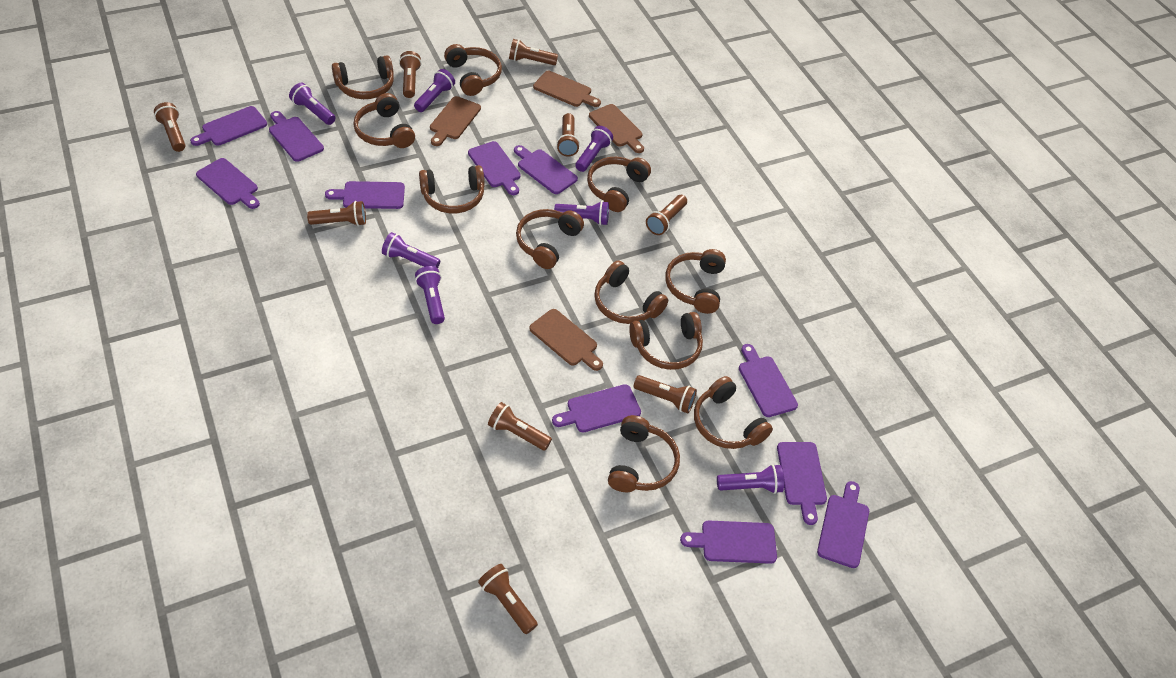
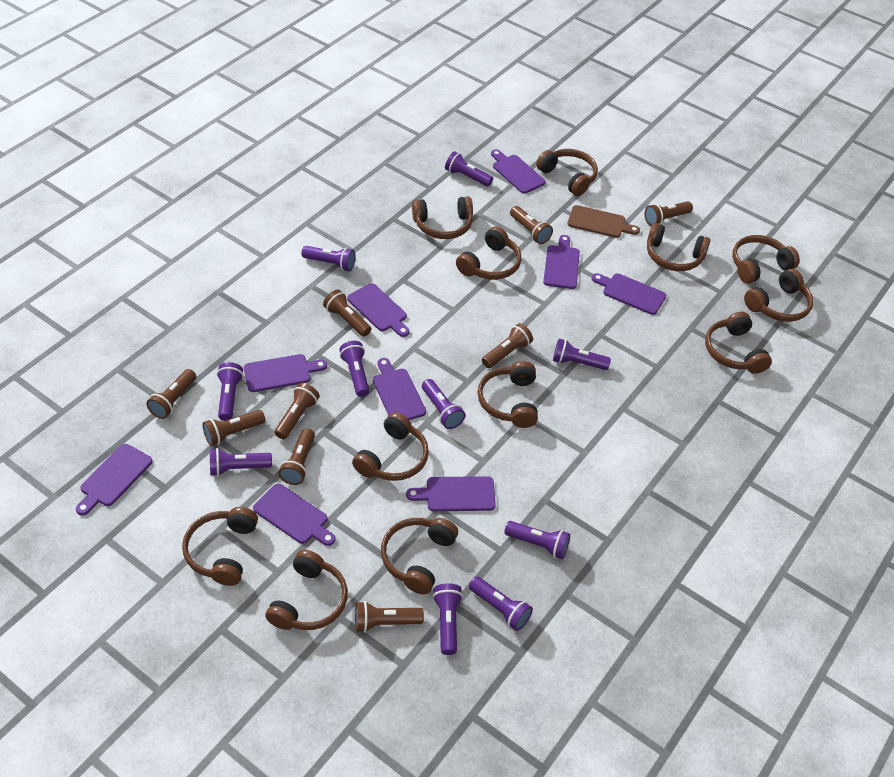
brown cutting board: 4 -> 1
brown headphones: 11 -> 12
purple cutting board: 11 -> 9
purple flashlight: 7 -> 10

